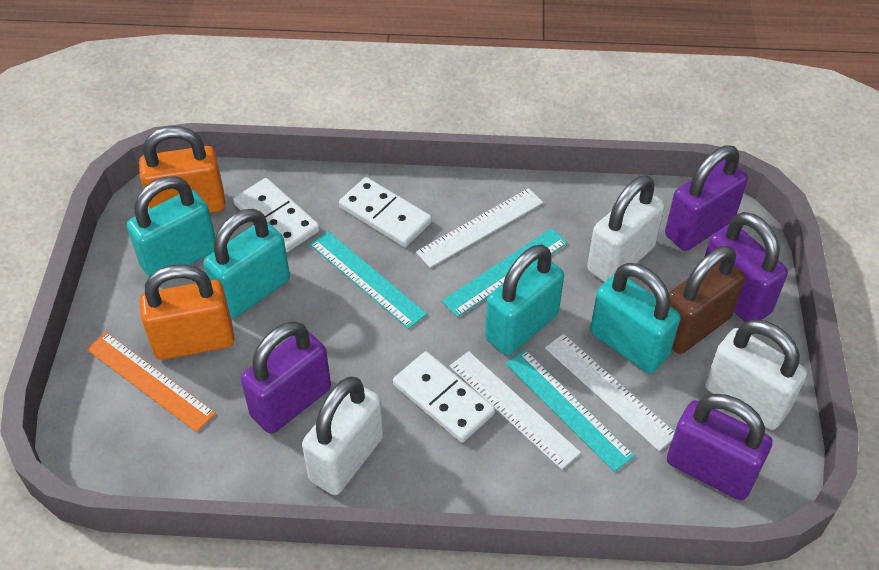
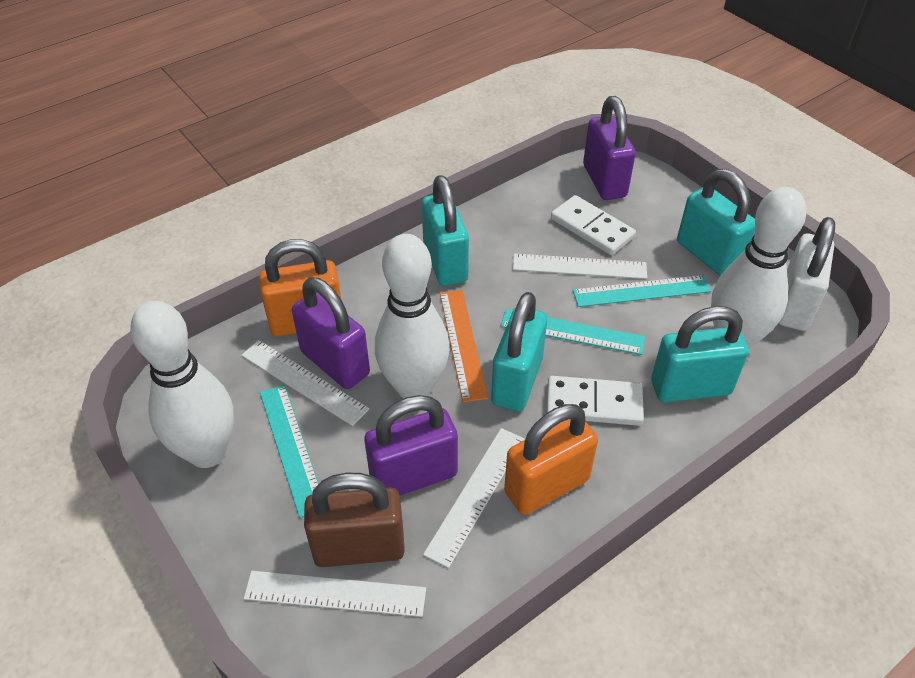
purple padlock: 4 -> 3
white bowling pin: 0 -> 3
white domino: 3 -> 2
white padlock: 3 -> 1
white ruler: 3 -> 4

